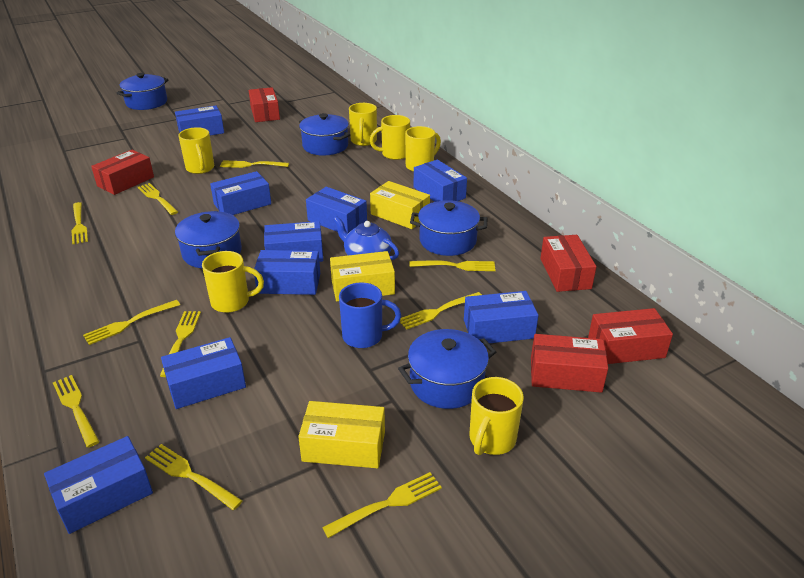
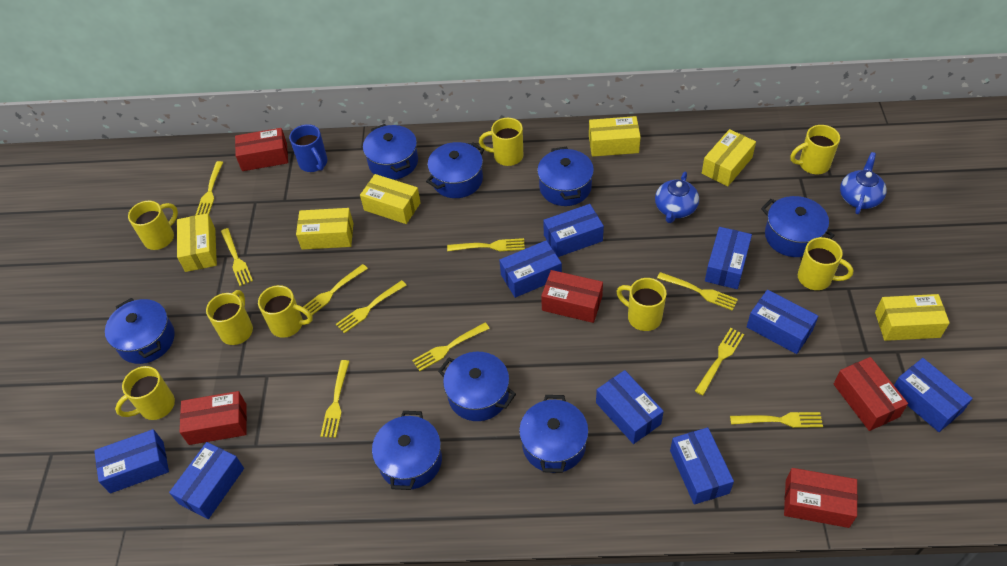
blue pot: 5 -> 8
blue teapot: 1 -> 2
yellow box: 3 -> 6
yellow mug: 6 -> 8

